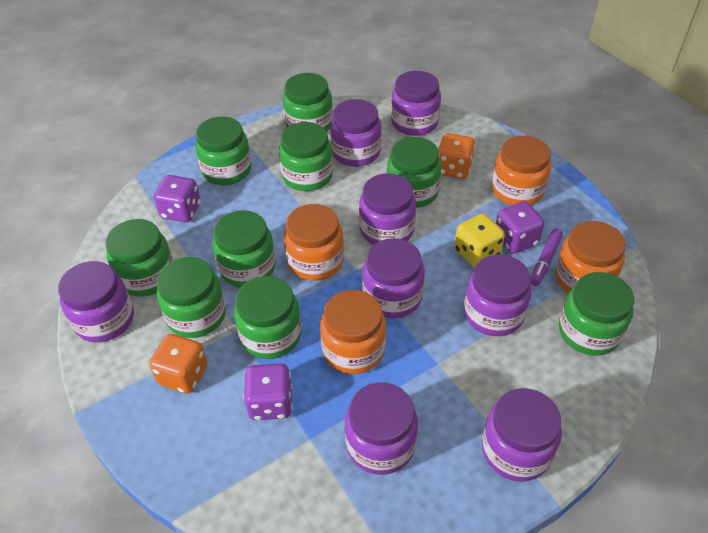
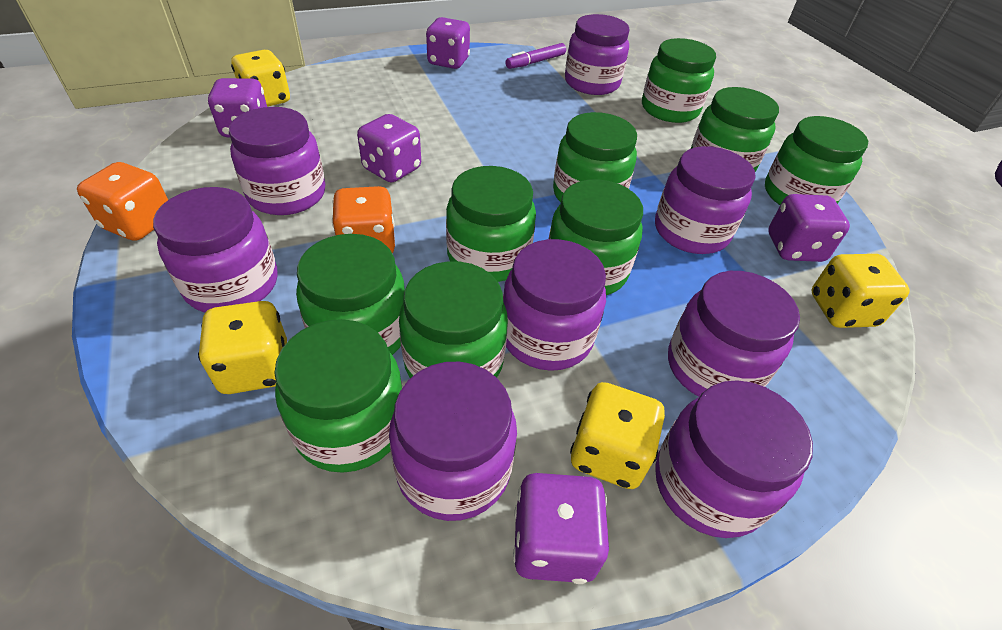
orange jar: 4 -> 0
purple dice: 3 -> 5
yellow dice: 1 -> 4

